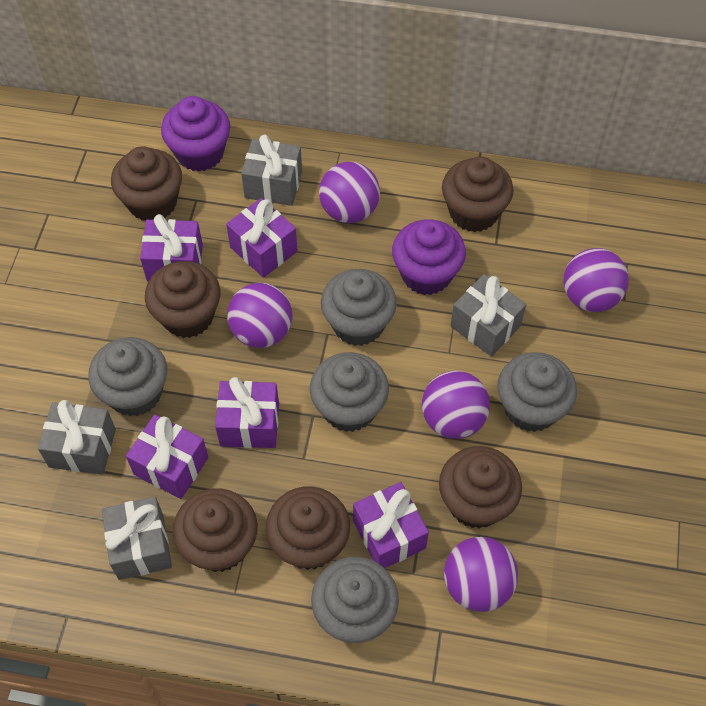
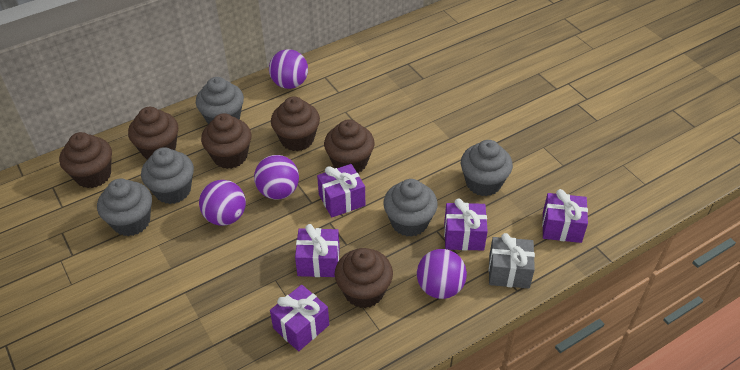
grey gift: 4 -> 1
purple ball: 5 -> 4
purple cupcake: 2 -> 0

